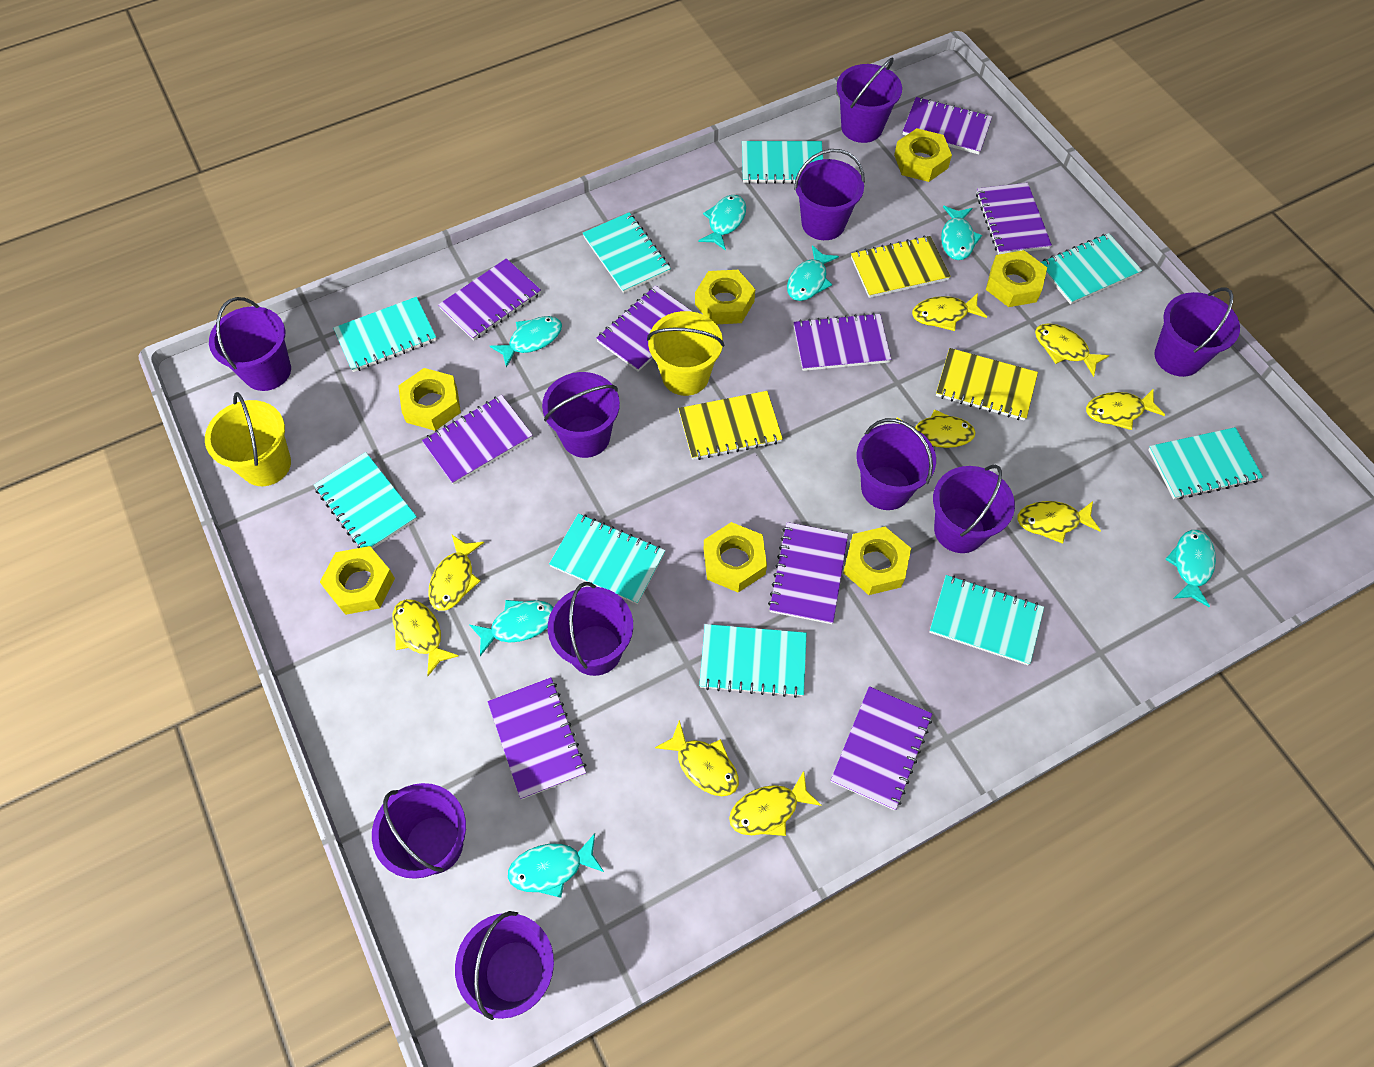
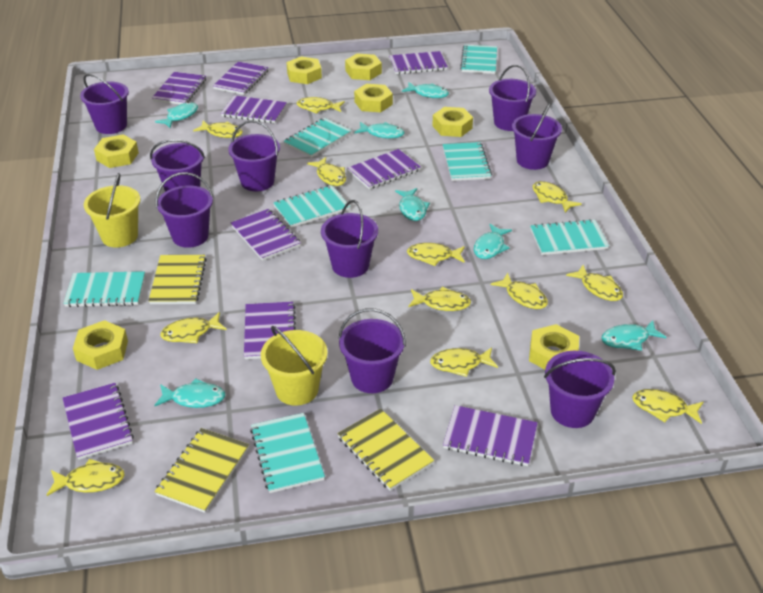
purple bucket: 10 -> 9
turquoise notebook: 9 -> 7
yellow fish: 9 -> 12

